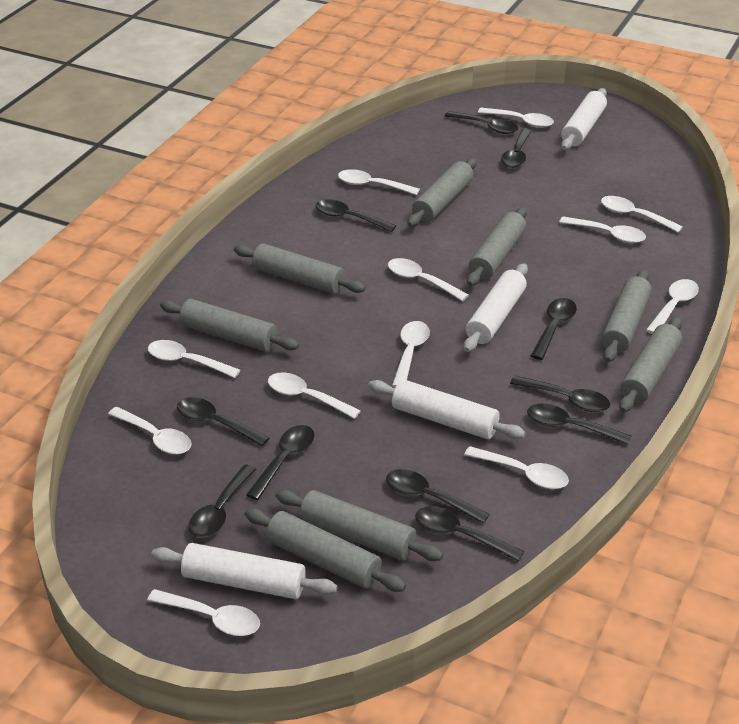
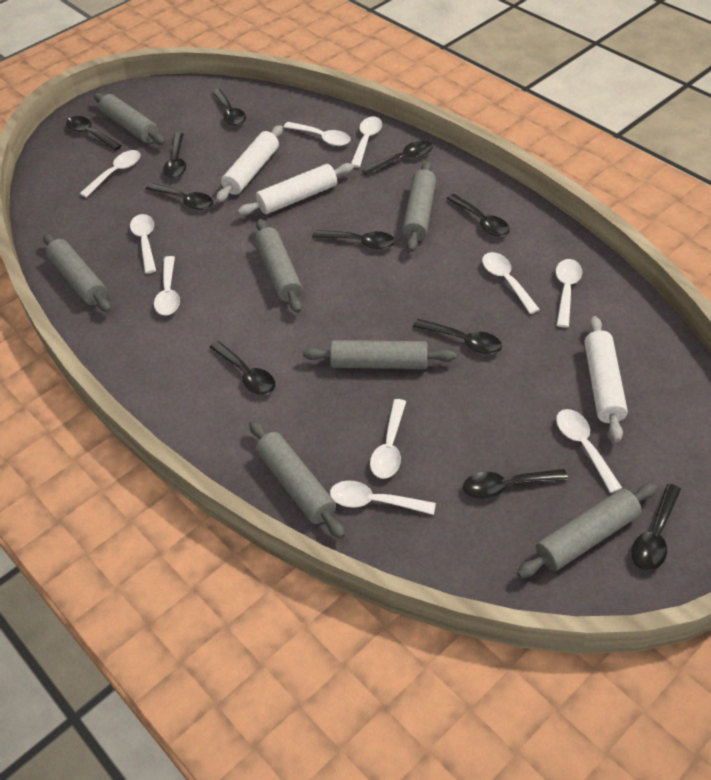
grey rolling pin: 8 -> 7
white rolling pin: 4 -> 3
white spoon: 12 -> 10

